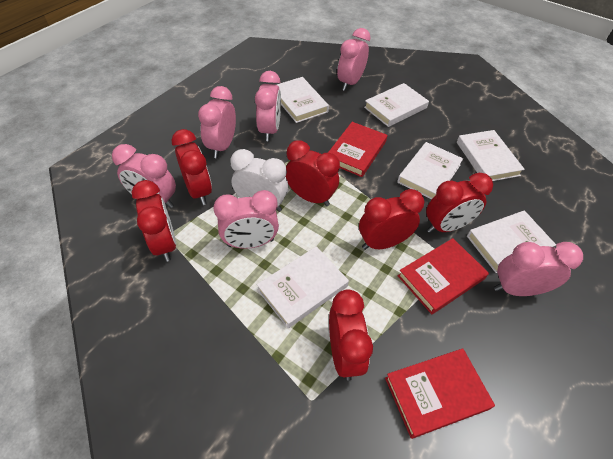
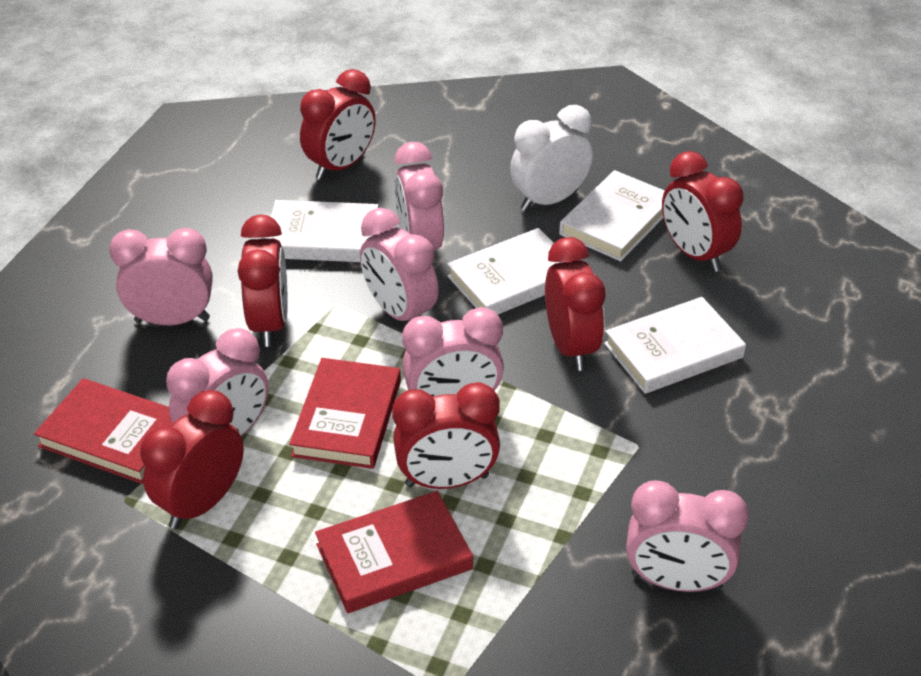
white book: 6 -> 4

